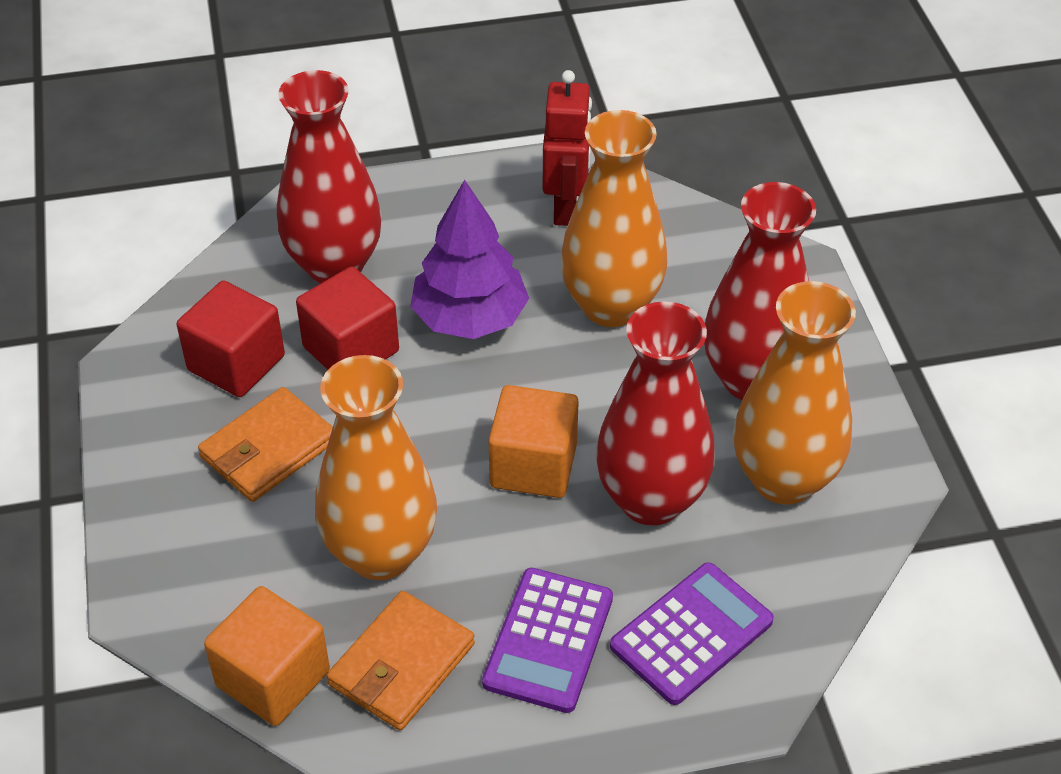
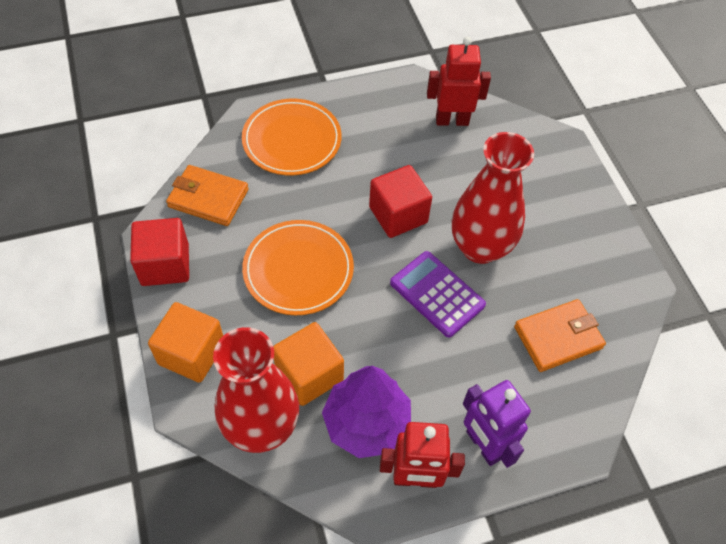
orange plate: 0 -> 2
orange vase: 3 -> 0
purple calculator: 2 -> 1
purple robot: 0 -> 1
red robot: 1 -> 2
red vase: 3 -> 2

